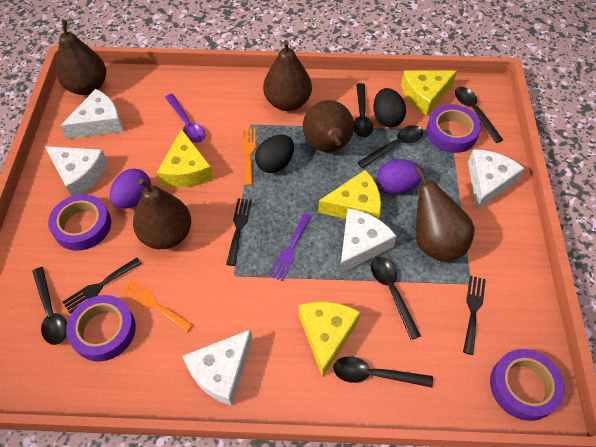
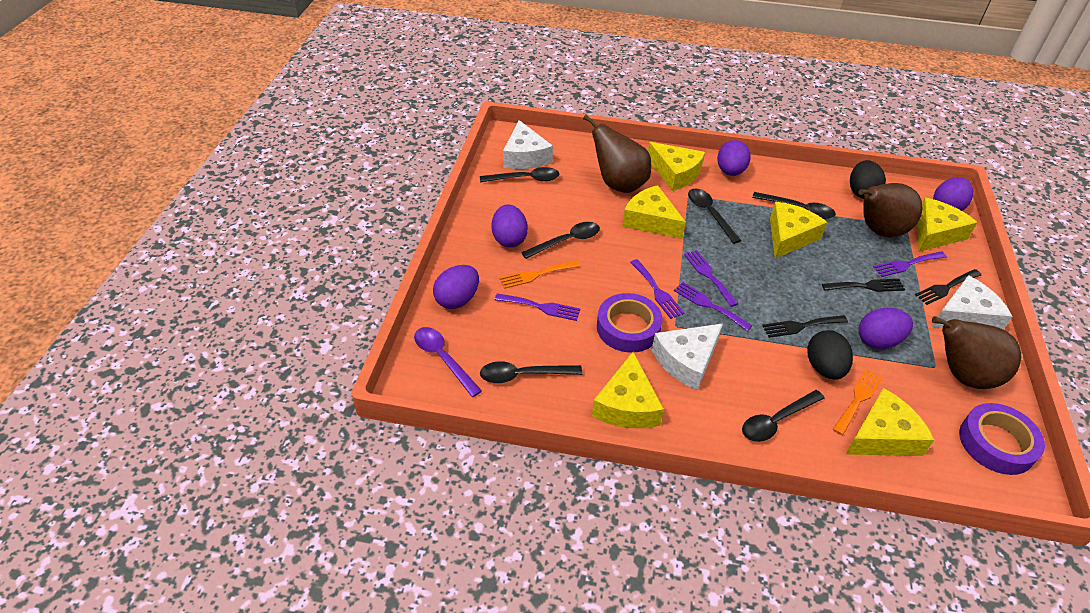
brown pear: 5 -> 3
purple egg: 2 -> 5
purple fork: 1 -> 5
purple tape: 4 -> 2
white cheese: 5 -> 3
yellow cheese: 4 -> 6

